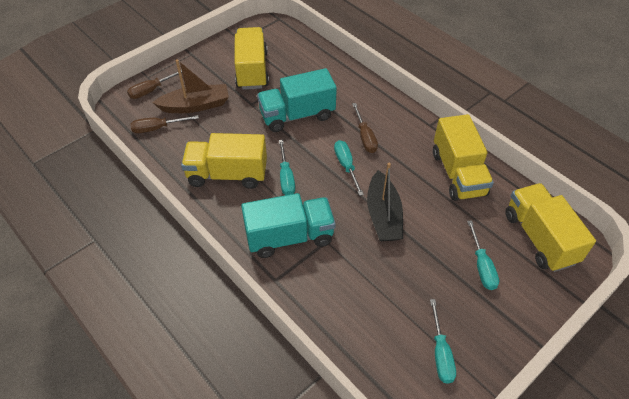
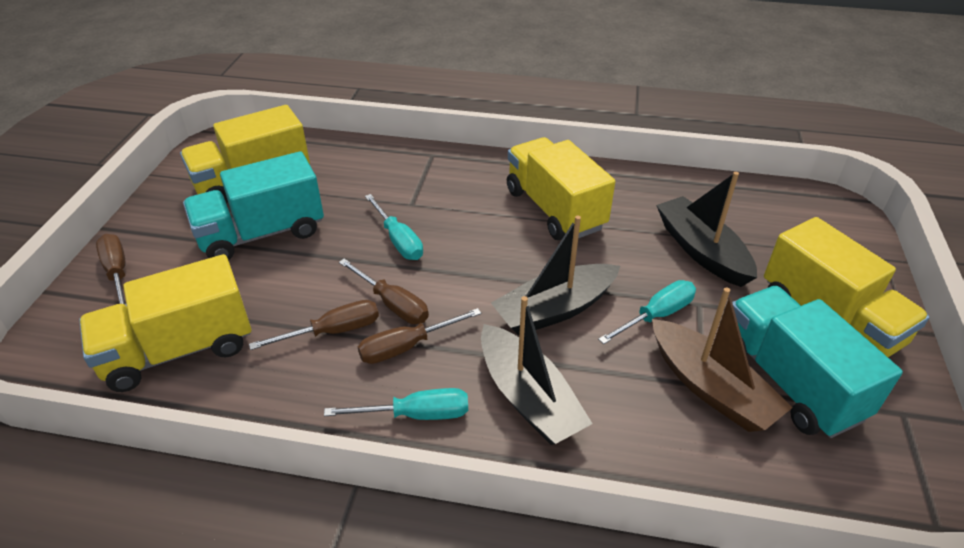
black boat: 1 -> 3
brown screwdriver: 3 -> 4
turquoise screwdriver: 4 -> 3

